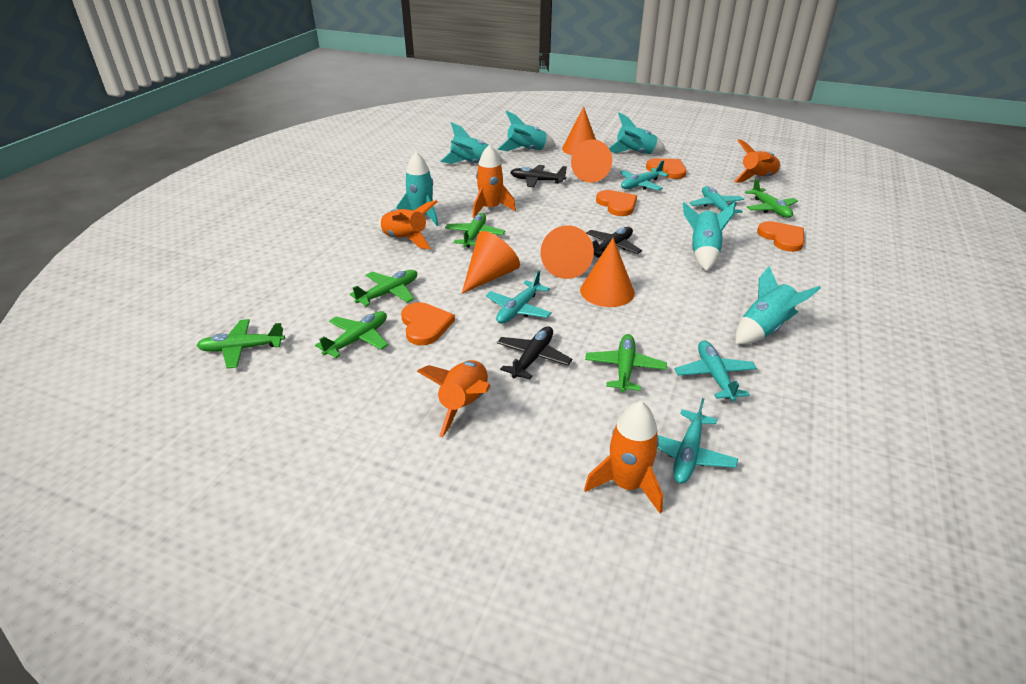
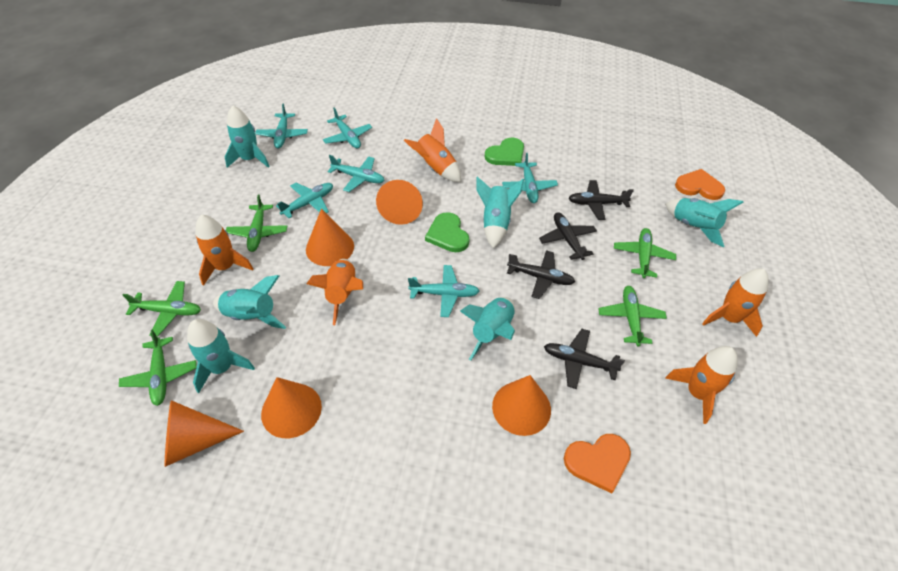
black plane: 3 -> 4
green heart: 0 -> 2
green plane: 6 -> 5
orange heart: 4 -> 2
turquoise plane: 5 -> 6

